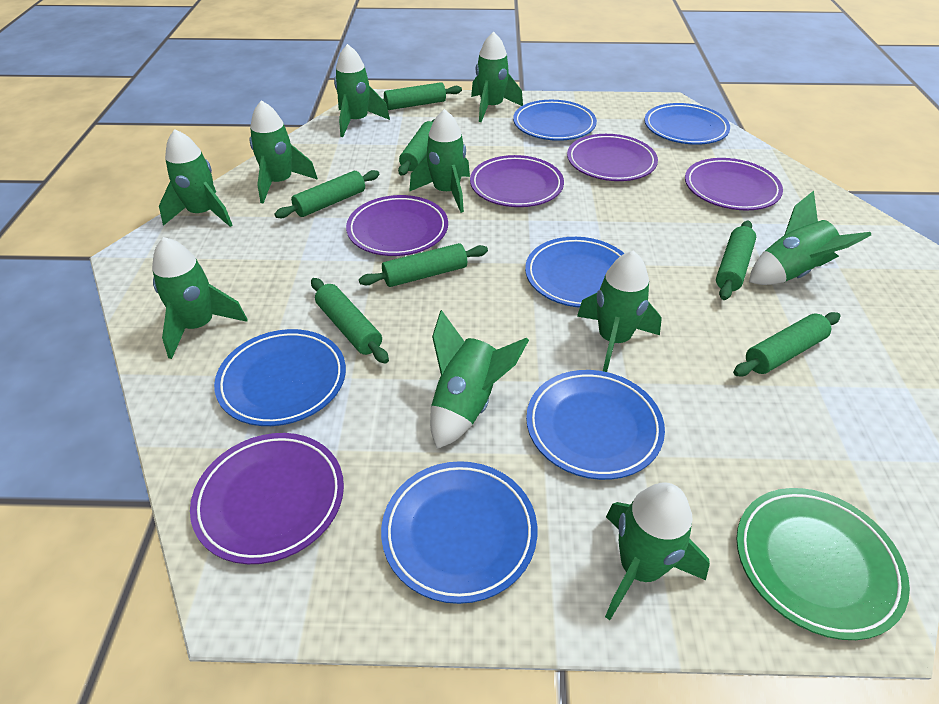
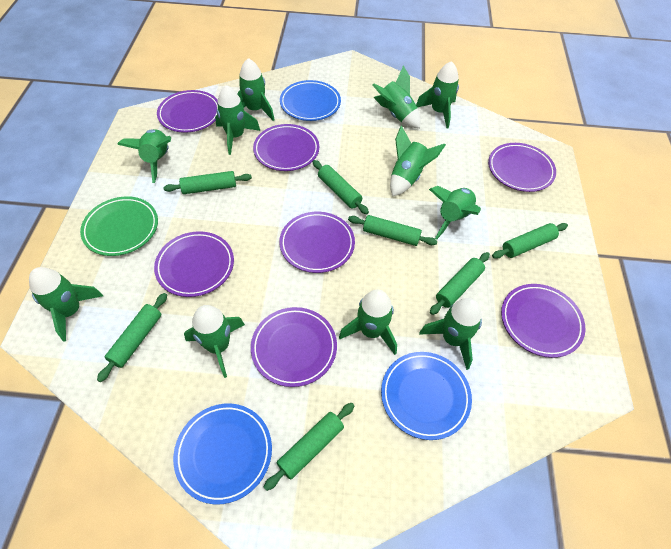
blue plate: 6 -> 3
green rocket: 10 -> 11
purple plate: 5 -> 7

